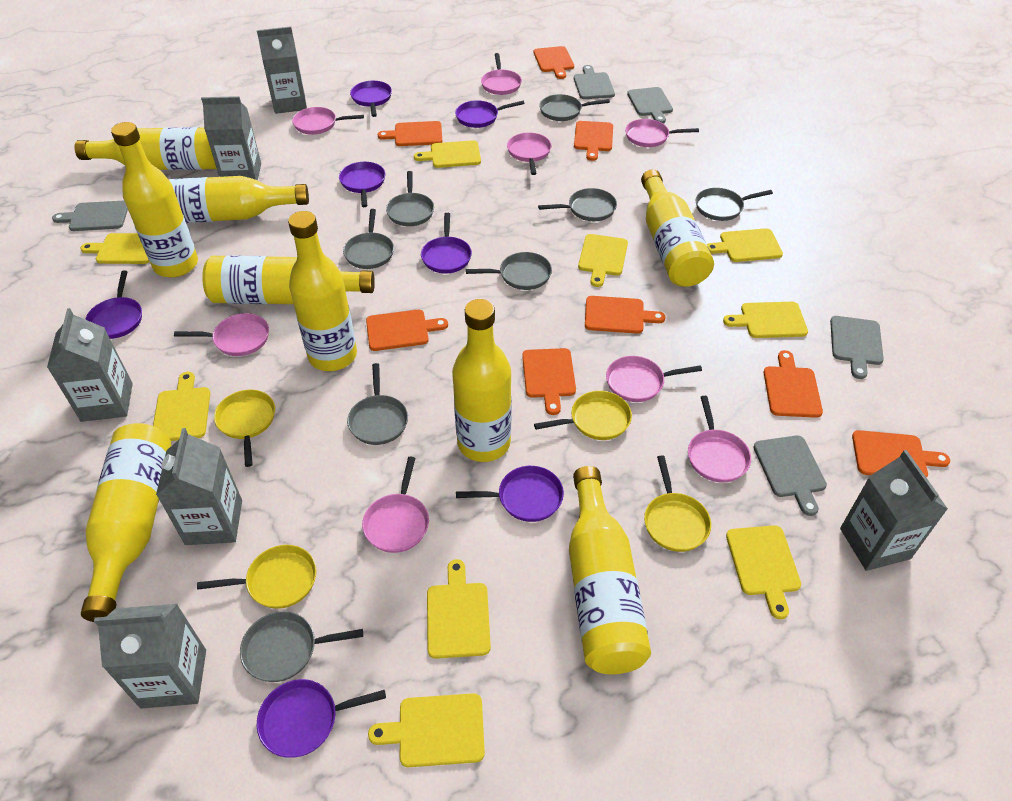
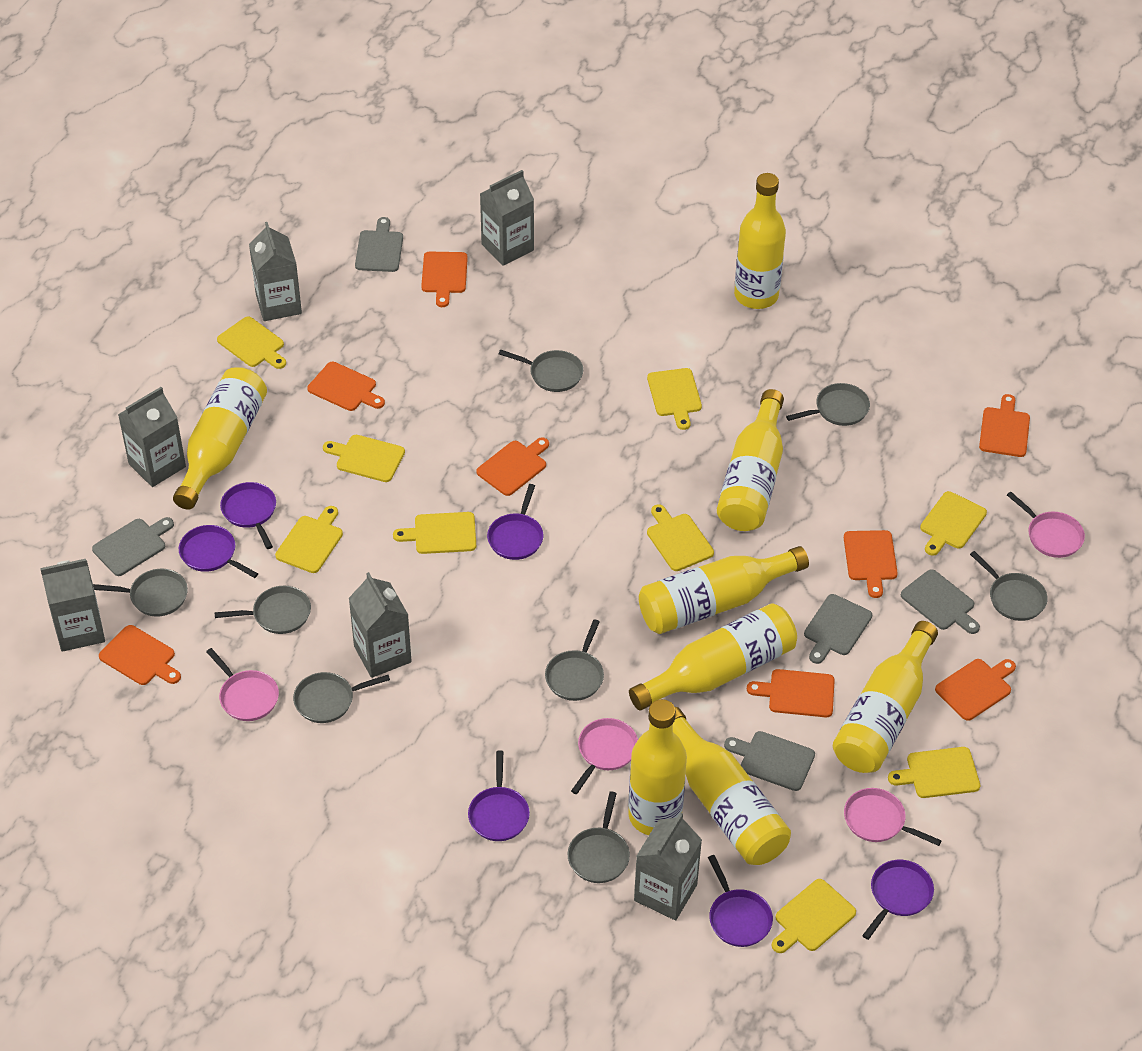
pink pan: 8 -> 4
purple pan: 7 -> 6
yellow bottle: 9 -> 8
yellow pan: 4 -> 0

